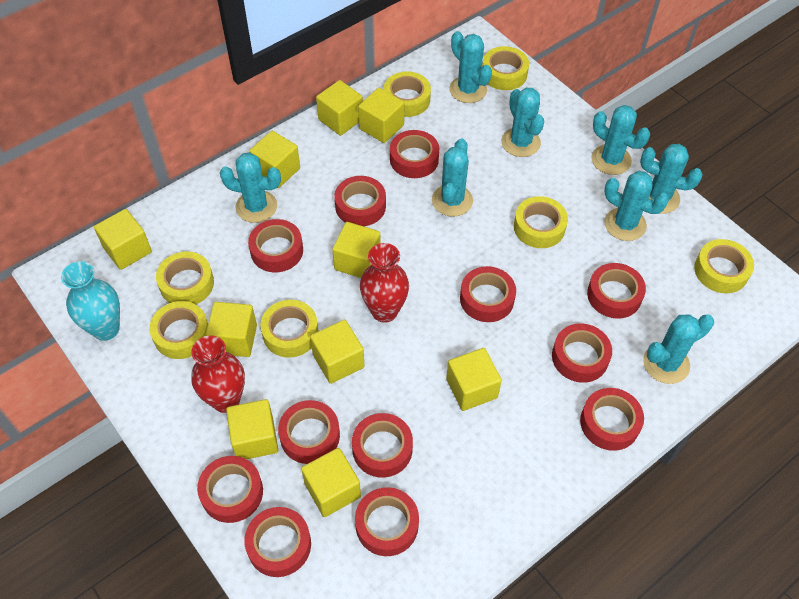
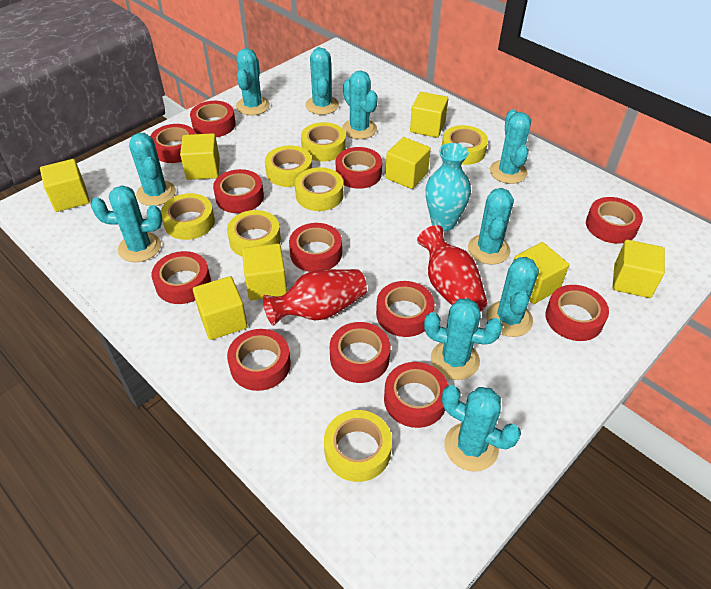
turquoise cactus: 8 -> 10
yellow cube: 10 -> 8

